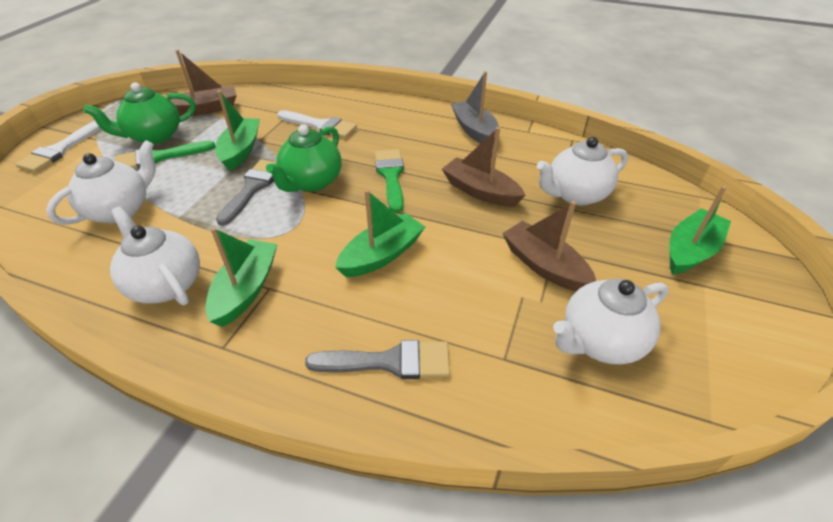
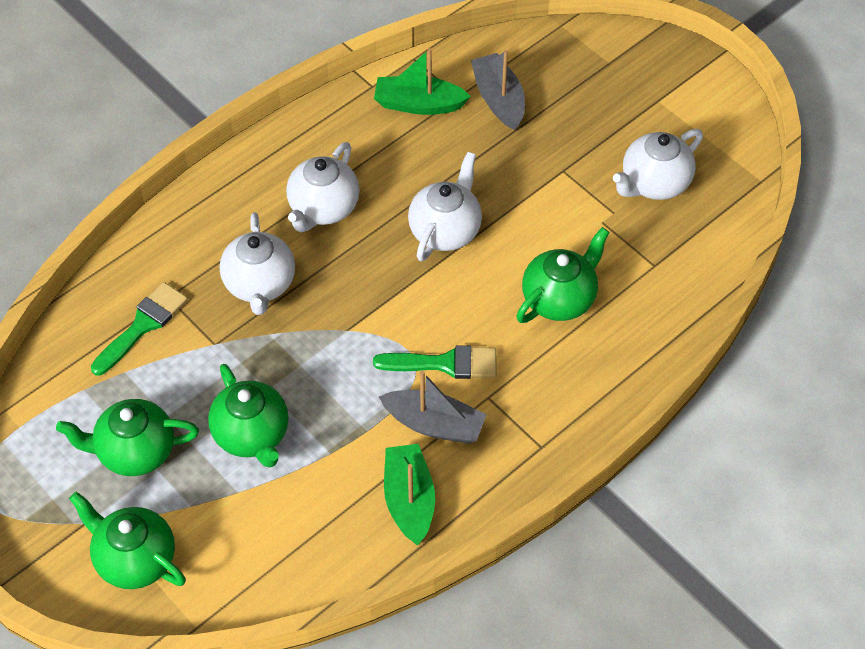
brown boat: 3 -> 0
green boat: 4 -> 2
green teapot: 2 -> 4
grey boat: 1 -> 2
grey brush: 2 -> 0
white brush: 2 -> 0

